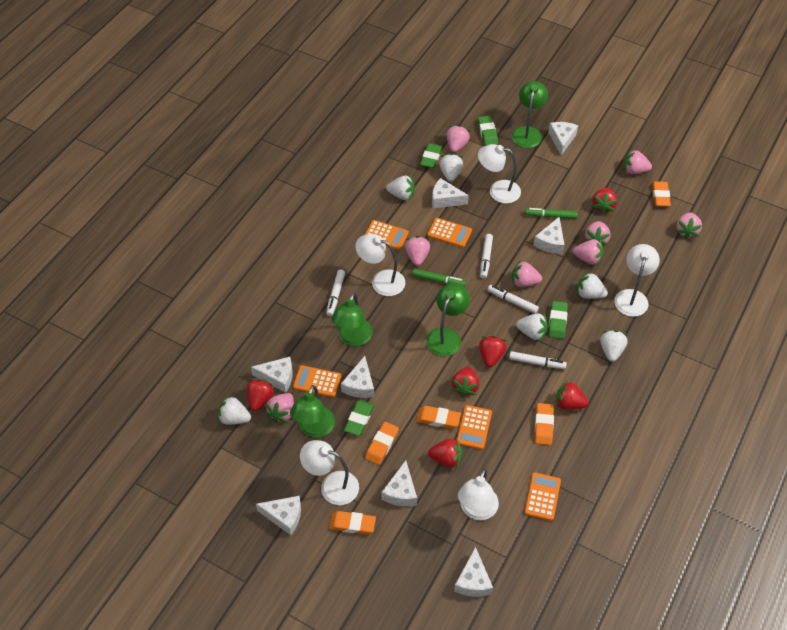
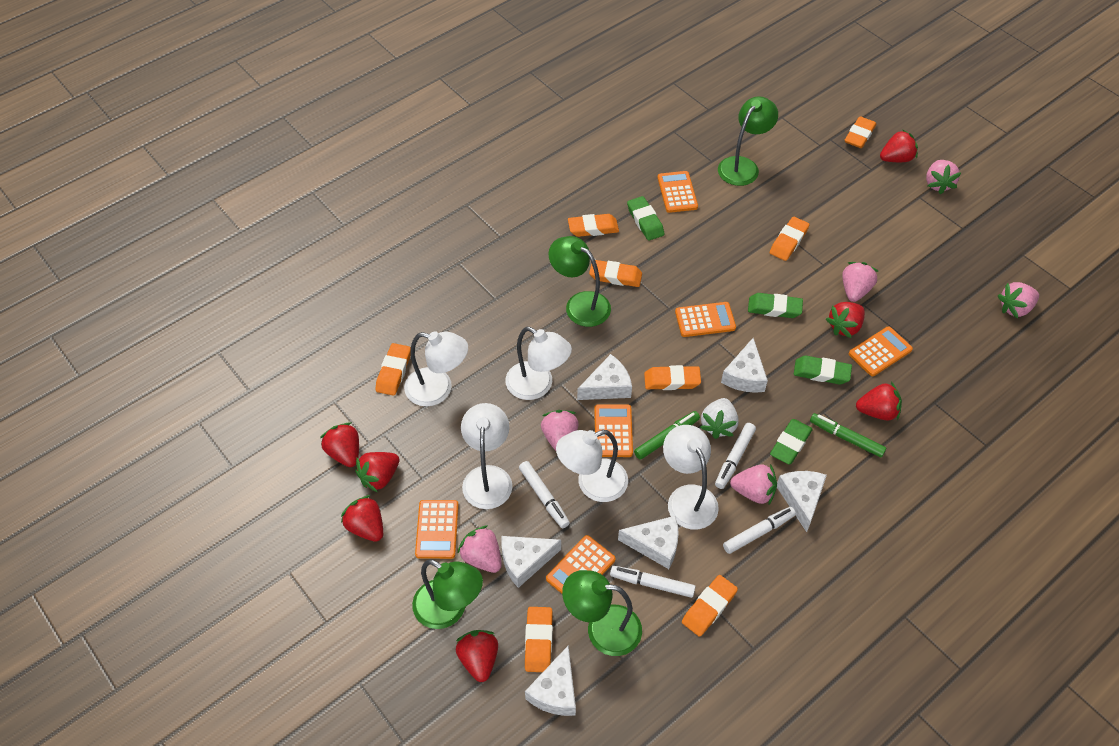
orange calculator: 5 -> 6
orange eraser: 5 -> 8
pink strawberry: 8 -> 6
red strawberry: 6 -> 7
white cheese: 8 -> 6
white strawberry: 6 -> 1

